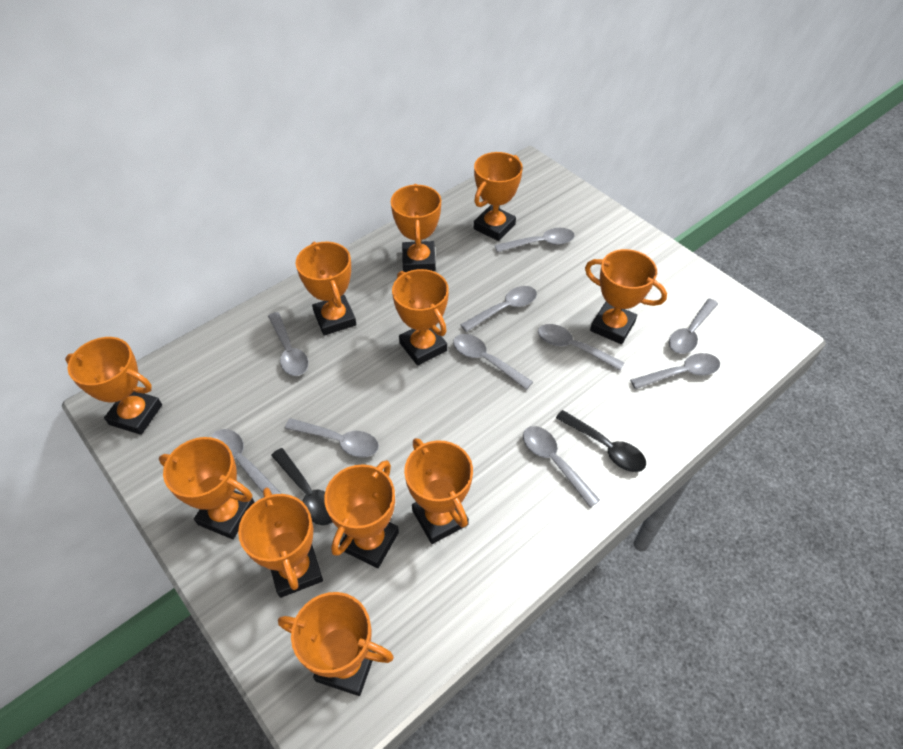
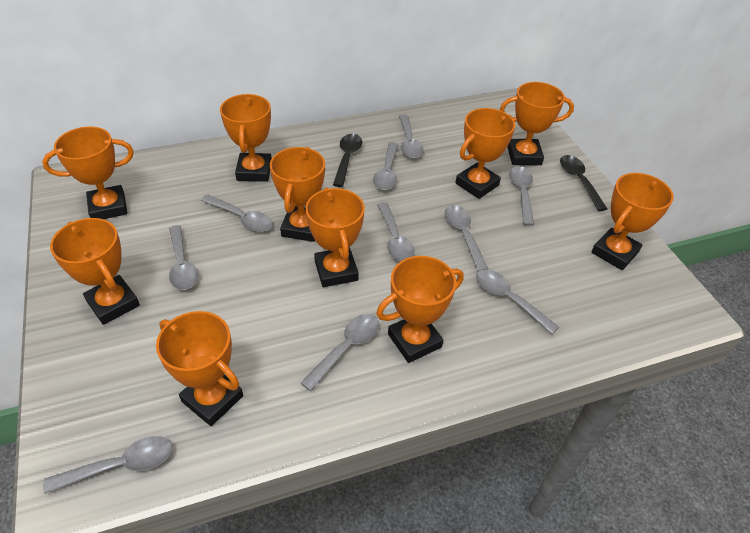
orange trophy: 11 -> 10

